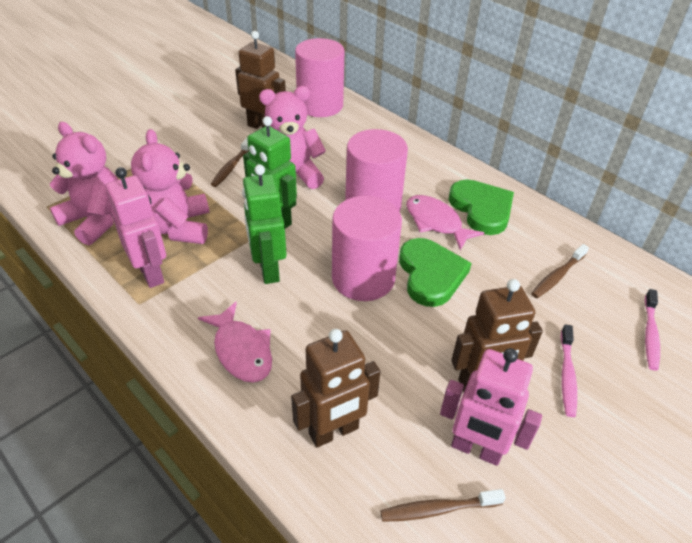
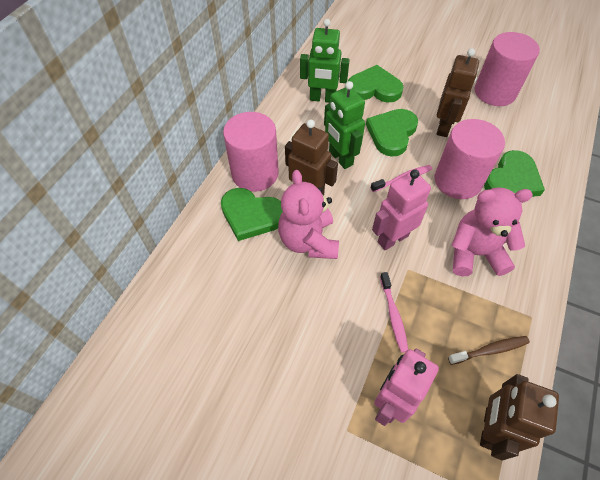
brown toothbrush: 3 -> 1
green heart: 2 -> 4
pink fish: 2 -> 0
pink teddy bear: 3 -> 2

